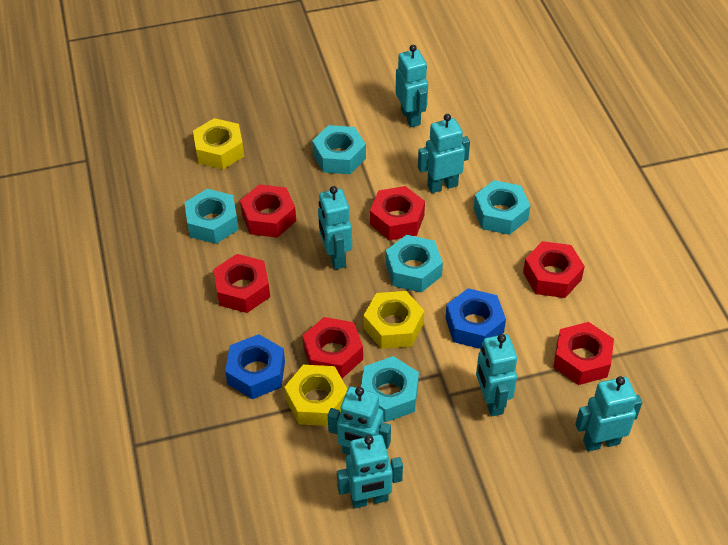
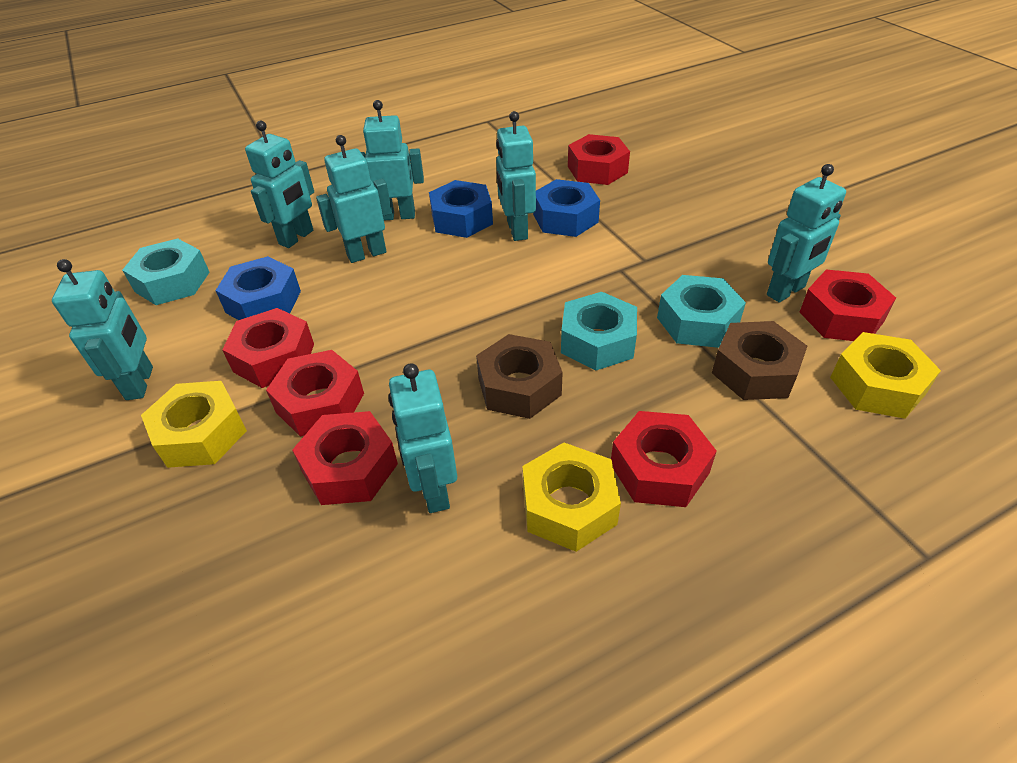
blue nut: 2 -> 3
brown nut: 0 -> 2
turquoise nut: 5 -> 3

